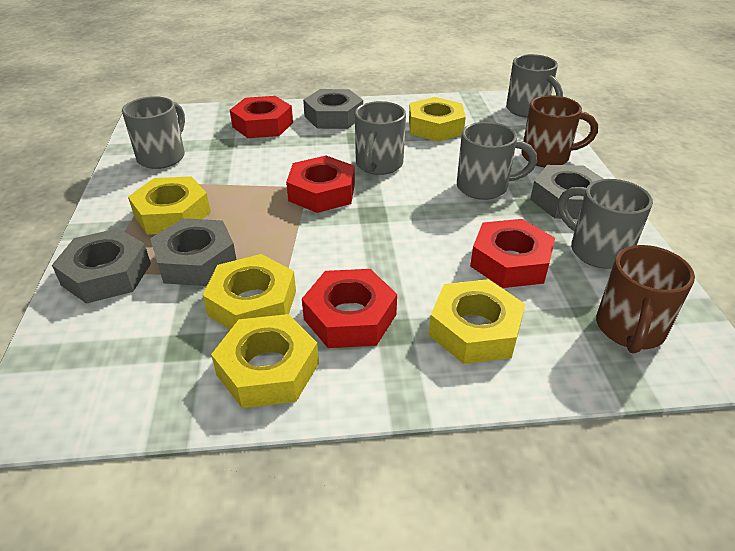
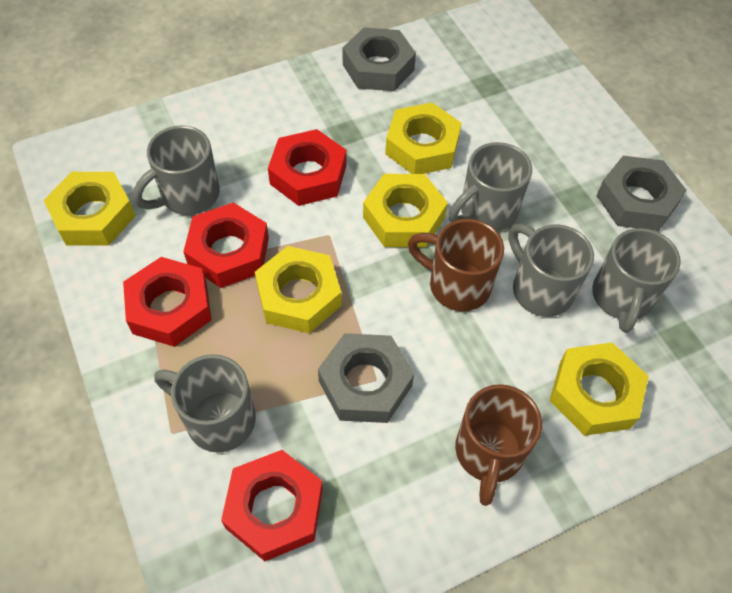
grey nut: 4 -> 3

